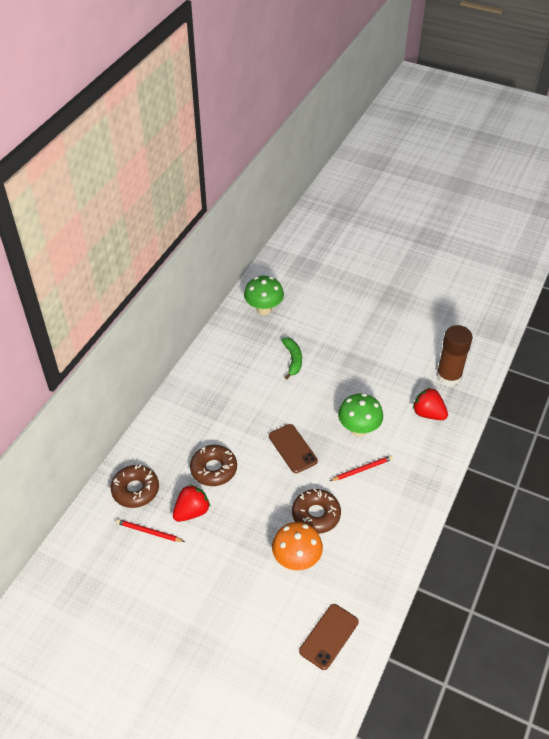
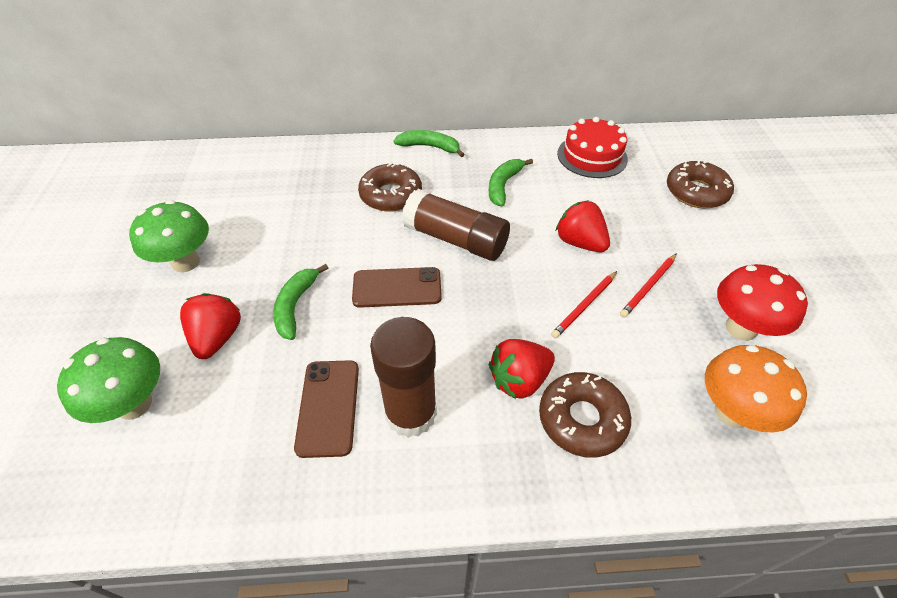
brown glue stick: 1 -> 2
green banana: 1 -> 3
red cake: 0 -> 1
red mushroom: 0 -> 1
red strawberry: 2 -> 3

